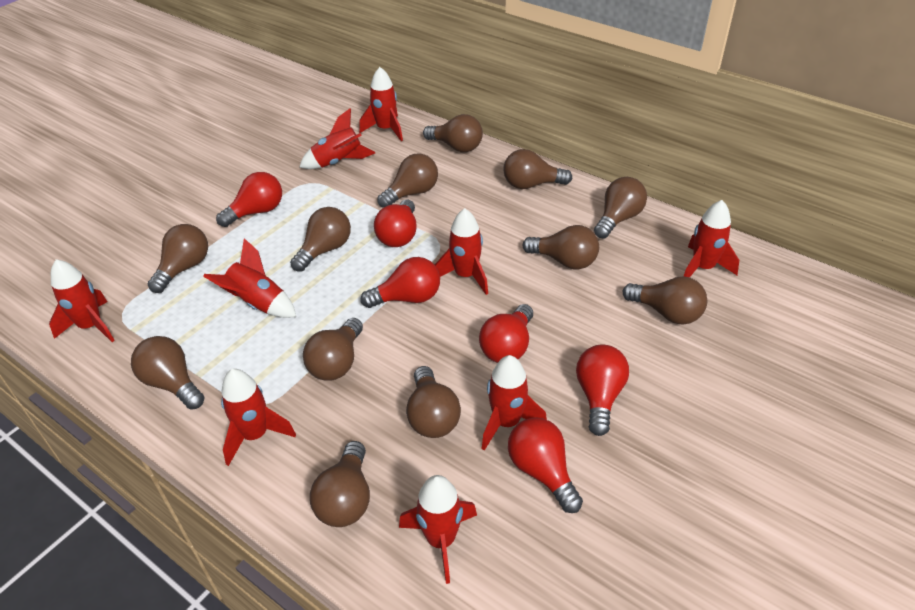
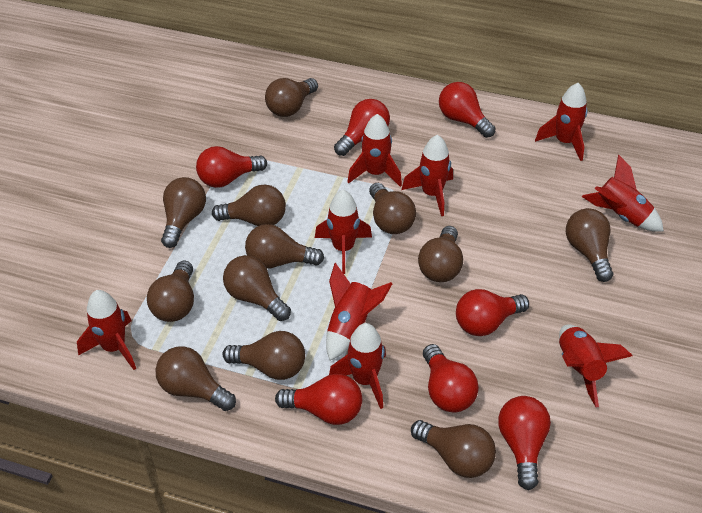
red light bulb: 6 -> 7

